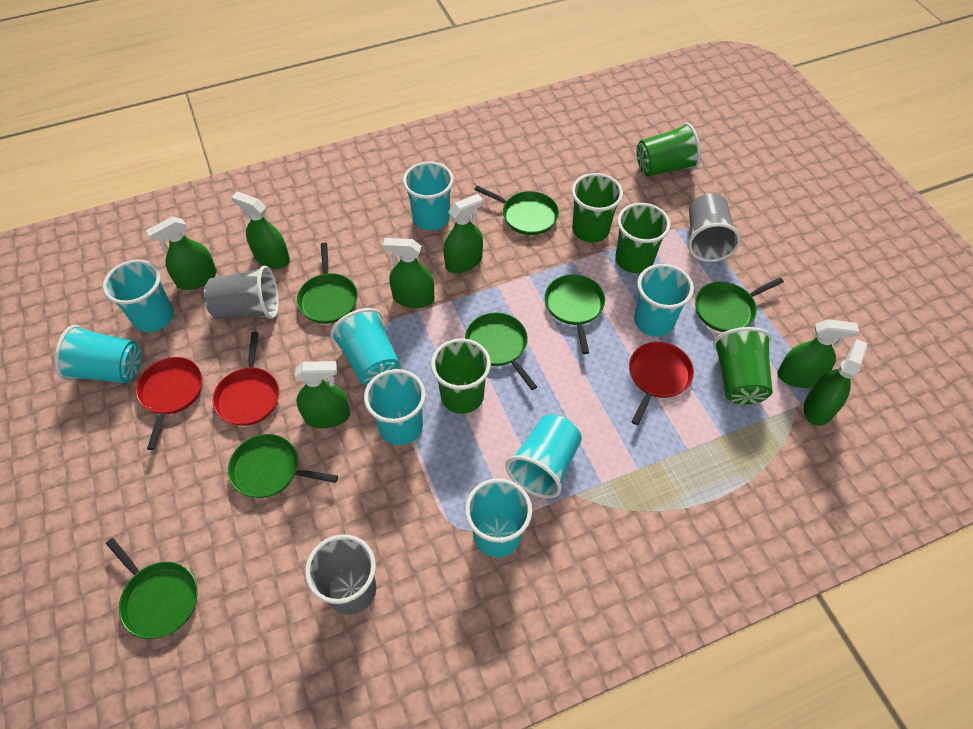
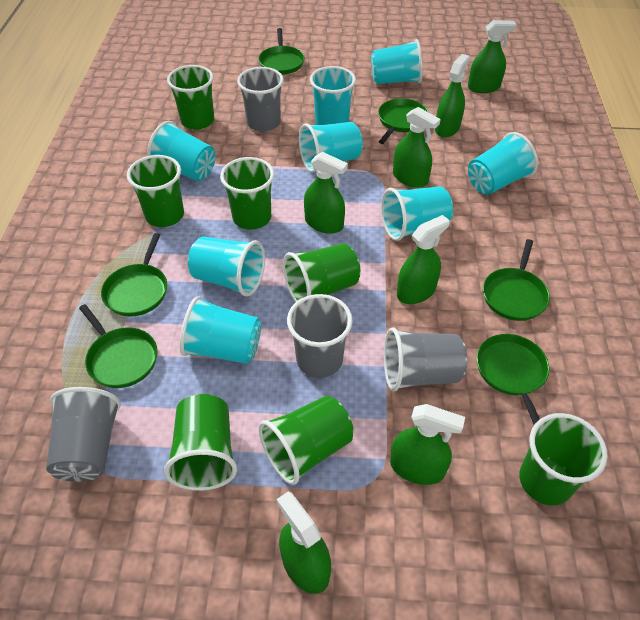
green cup: 5 -> 7
green pan: 7 -> 6
grey cup: 3 -> 4
red pan: 3 -> 0

